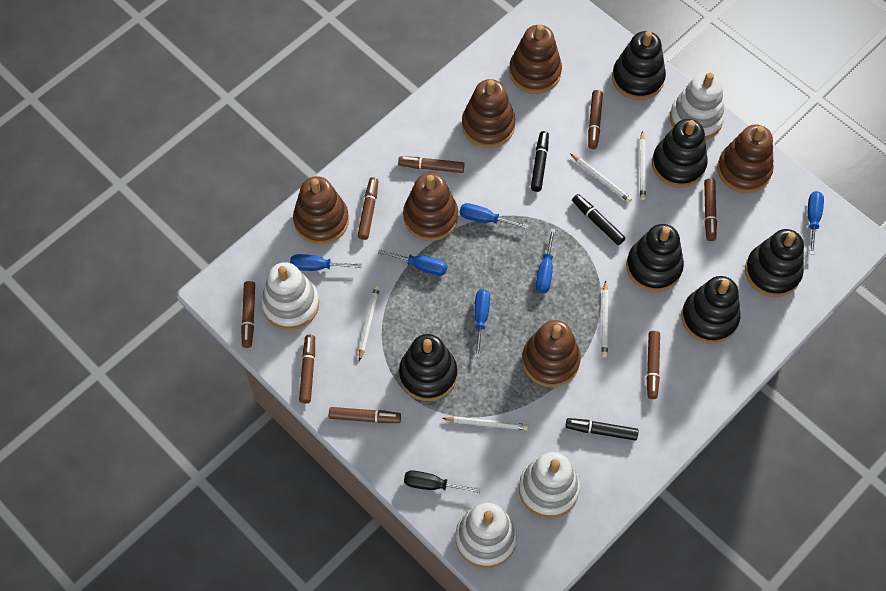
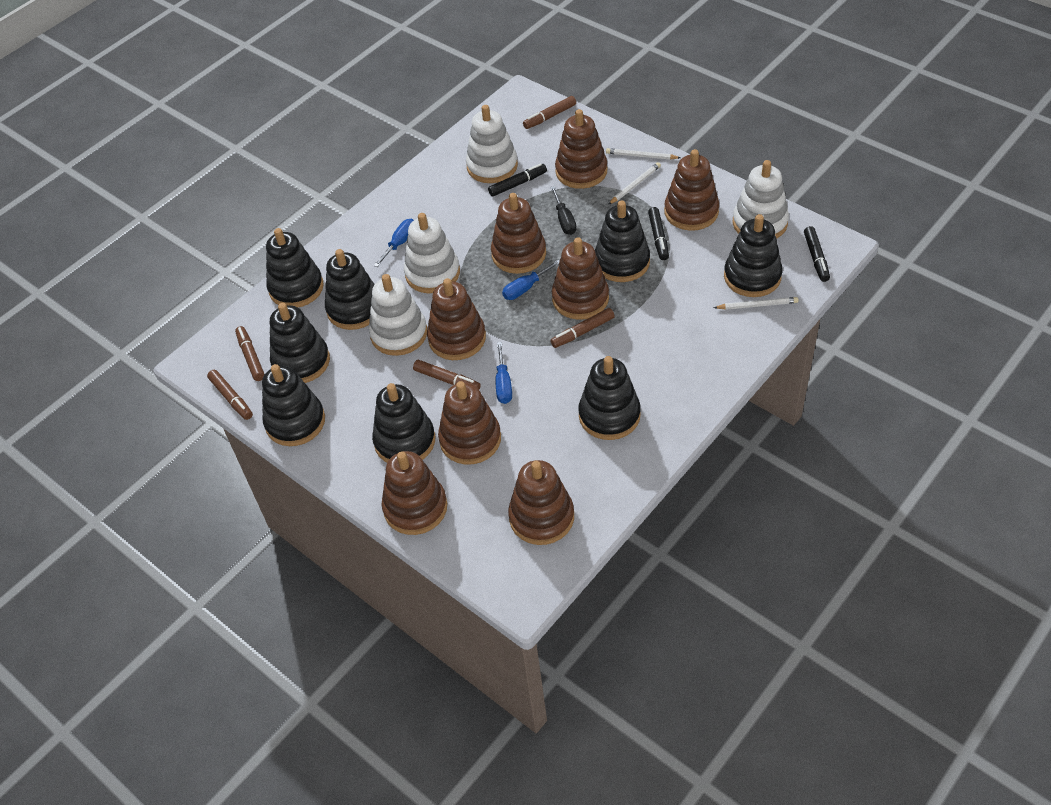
black stacking toy: 6 -> 8
blue screwdriver: 6 -> 3
brown marker: 8 -> 5
brown stacking toy: 6 -> 8
white pencil: 5 -> 3

